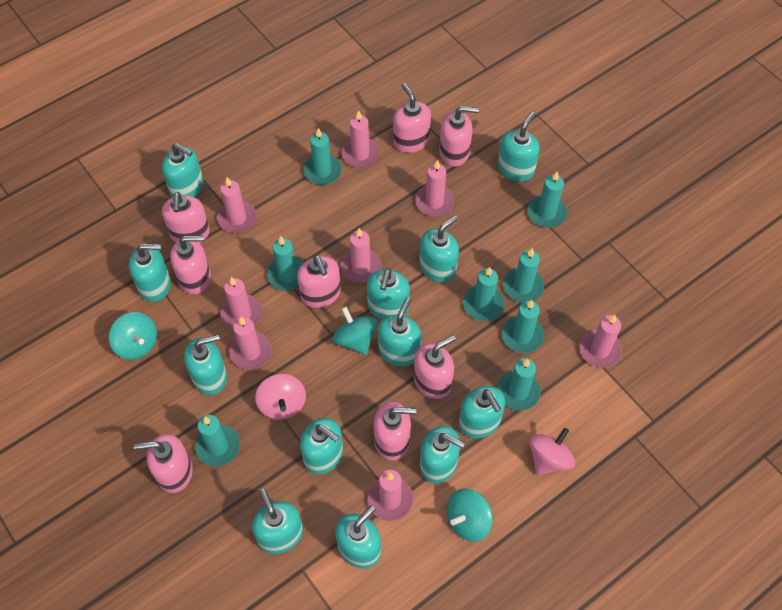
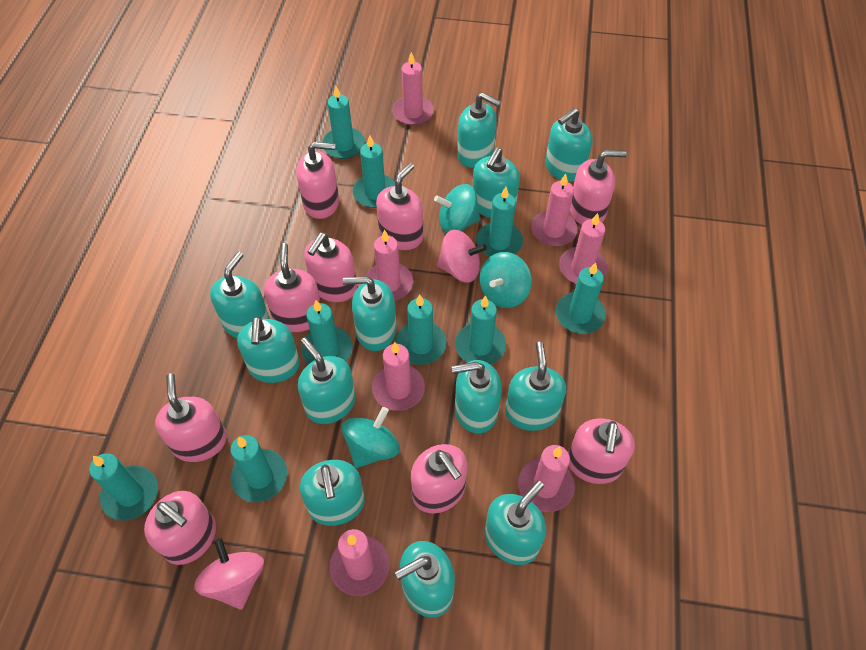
pink candle: 8 -> 7
pink soap dispenser: 8 -> 9
turquoise candle: 8 -> 9

